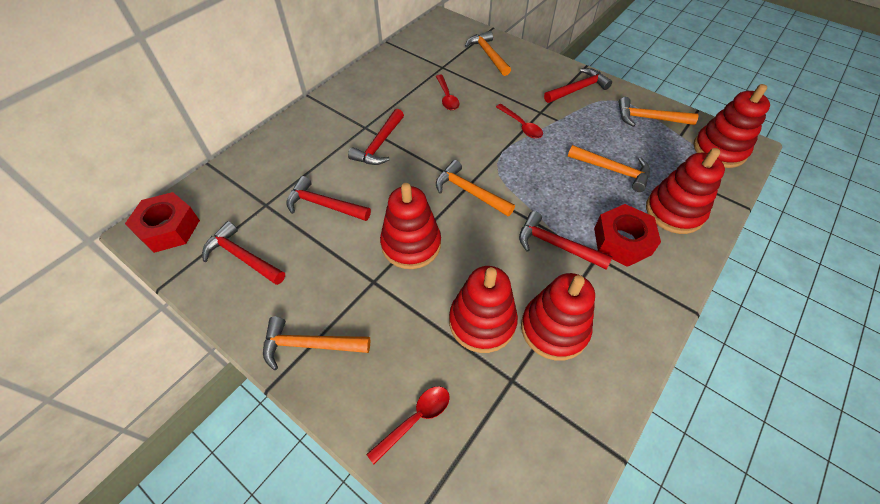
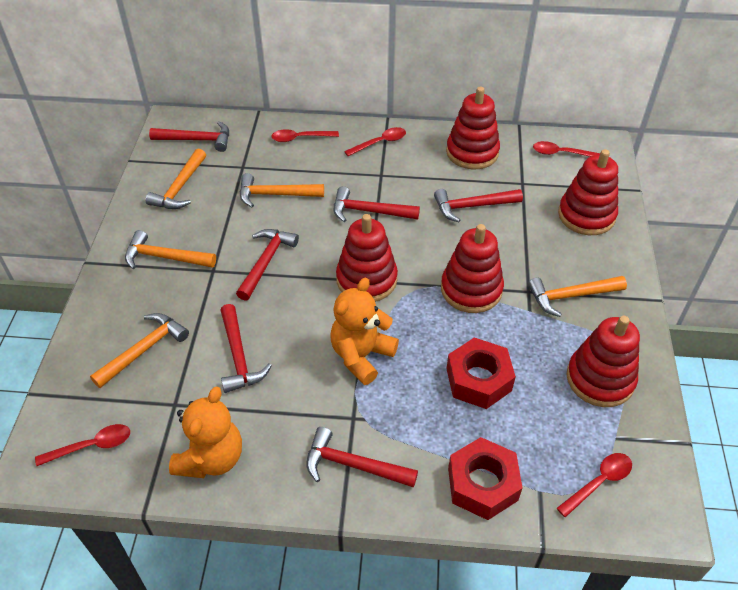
orange teddy bear: 0 -> 2
red hammer: 5 -> 6
red spoon: 3 -> 5

